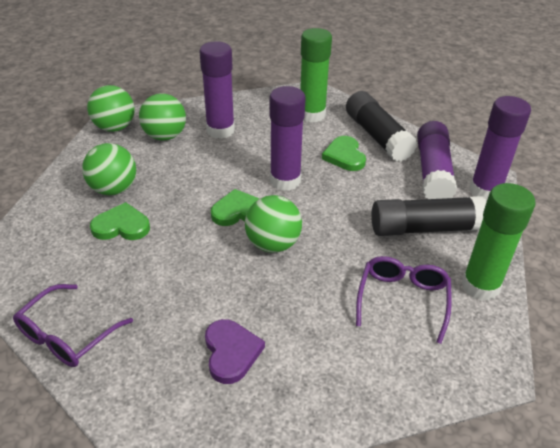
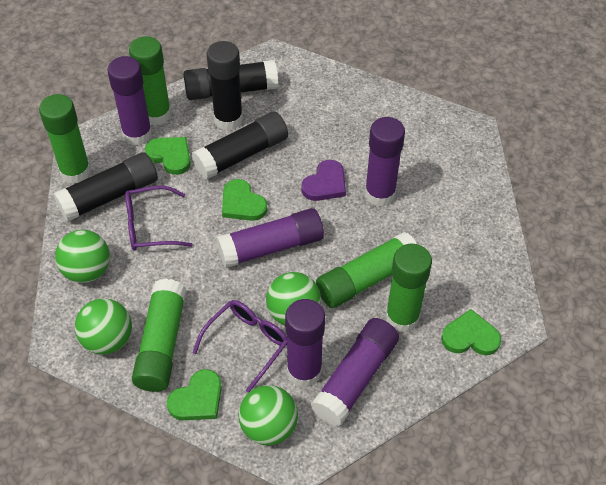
black glue stick: 2 -> 4
green glue stick: 2 -> 5
green heart: 3 -> 4
purple glue stick: 4 -> 5

